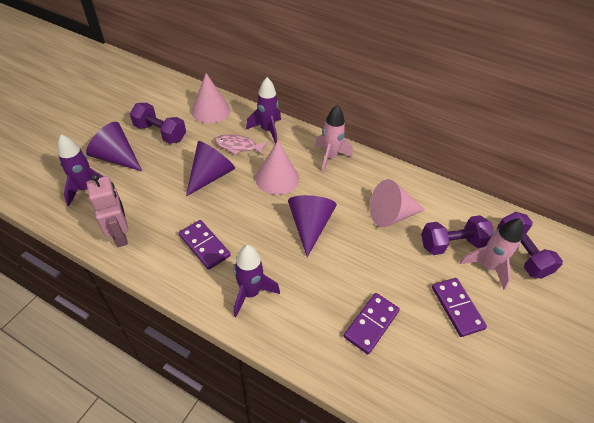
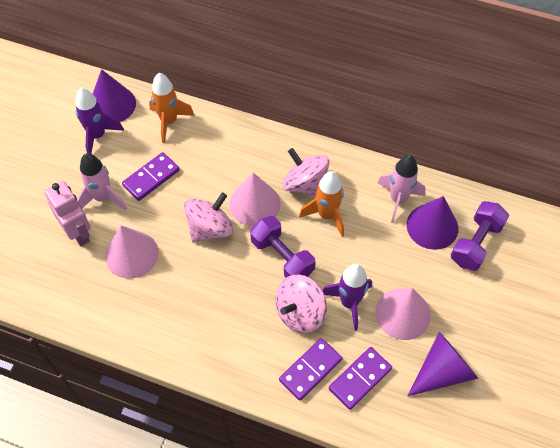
orange rocket: 0 -> 2
pink fish: 1 -> 0
pink spinning top: 0 -> 3
purple dumbbell: 3 -> 2
purple rocket: 3 -> 2

